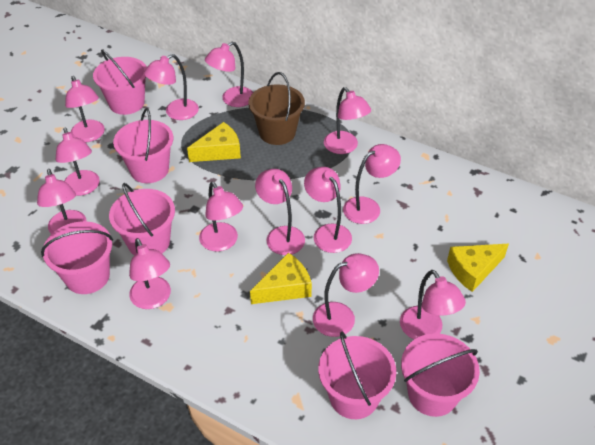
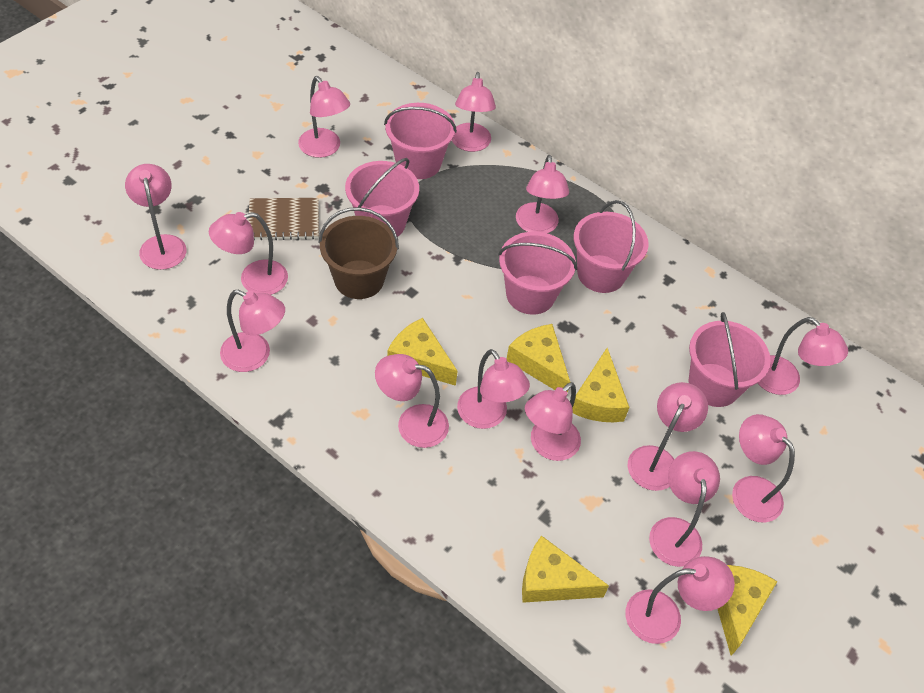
brown notebook: 0 -> 1
pink bucket: 6 -> 5
pink lamp: 13 -> 14
yellow cheese: 3 -> 5

